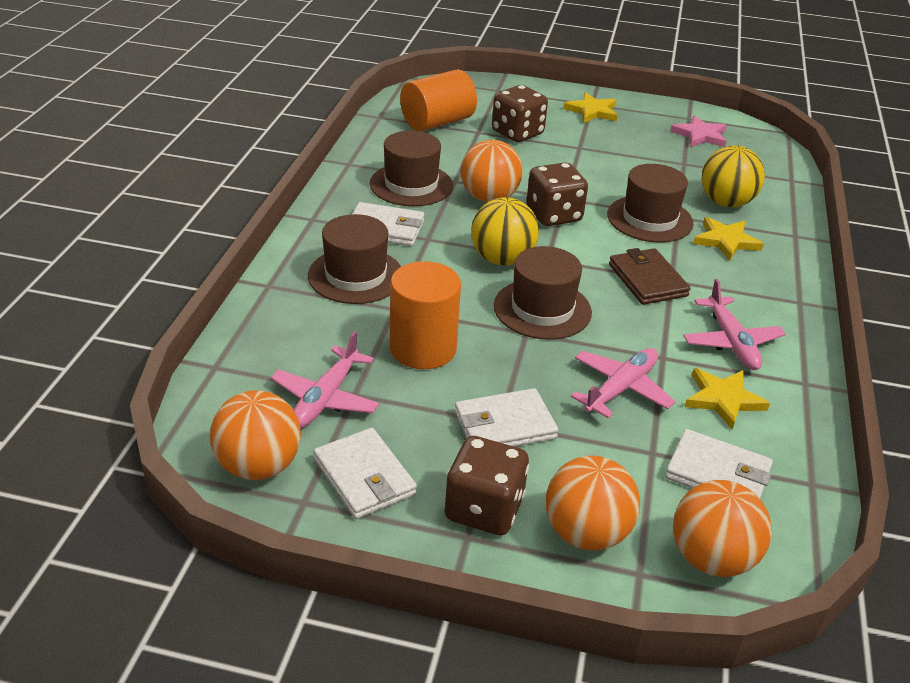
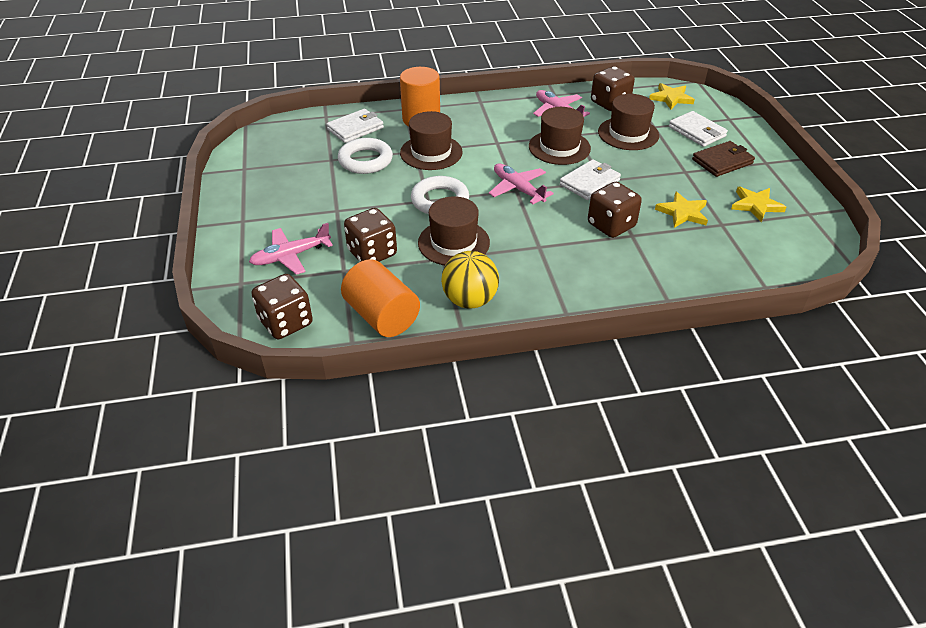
brown dice: 3 -> 4
orange ball: 4 -> 0
pink star: 1 -> 0
white ring: 0 -> 2
white wallet: 4 -> 3
yellow ball: 2 -> 1

